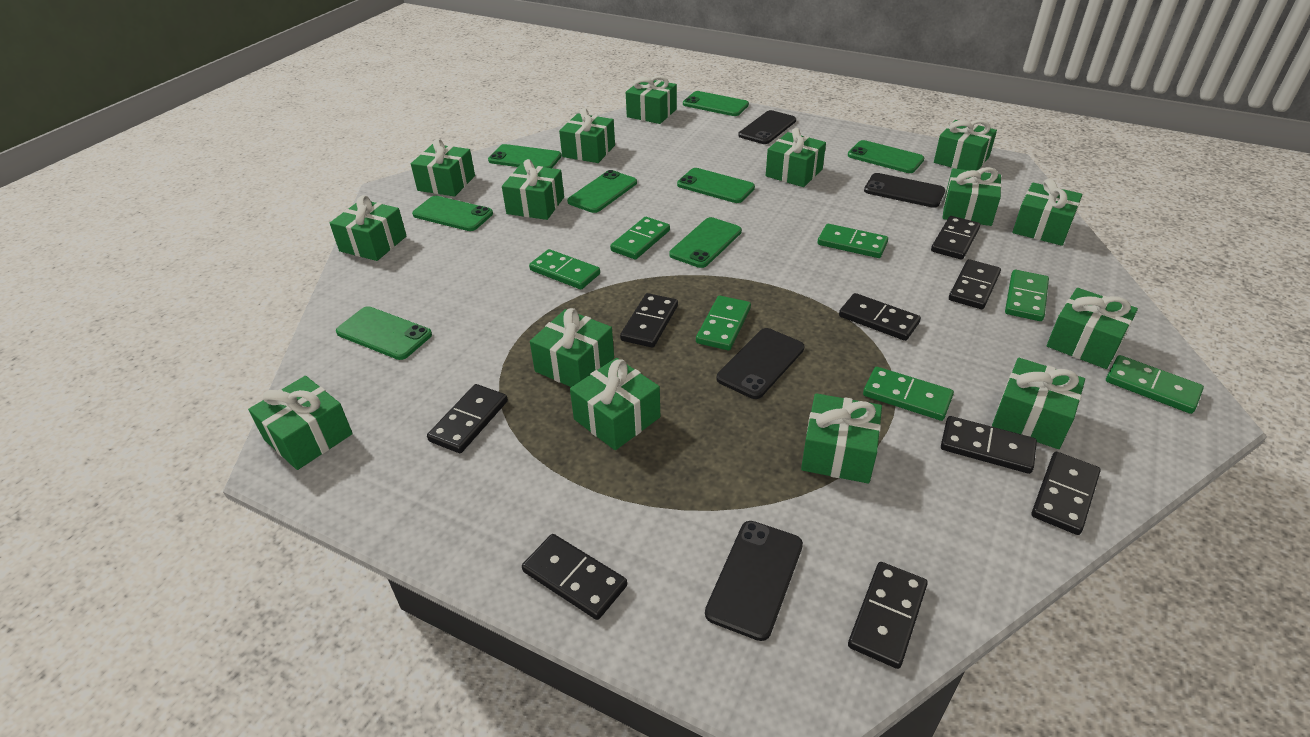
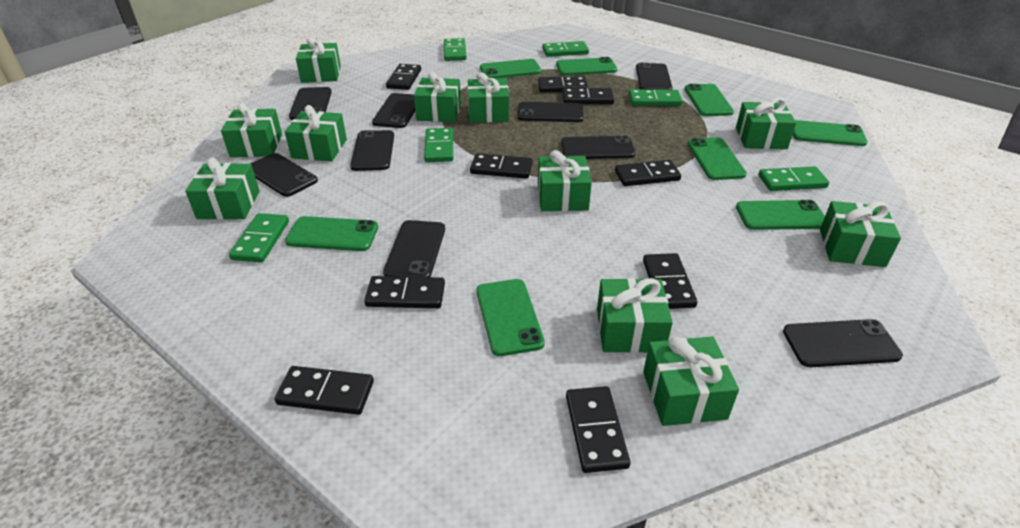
black phone: 4 -> 9
green domino: 7 -> 6
green gift: 15 -> 11

